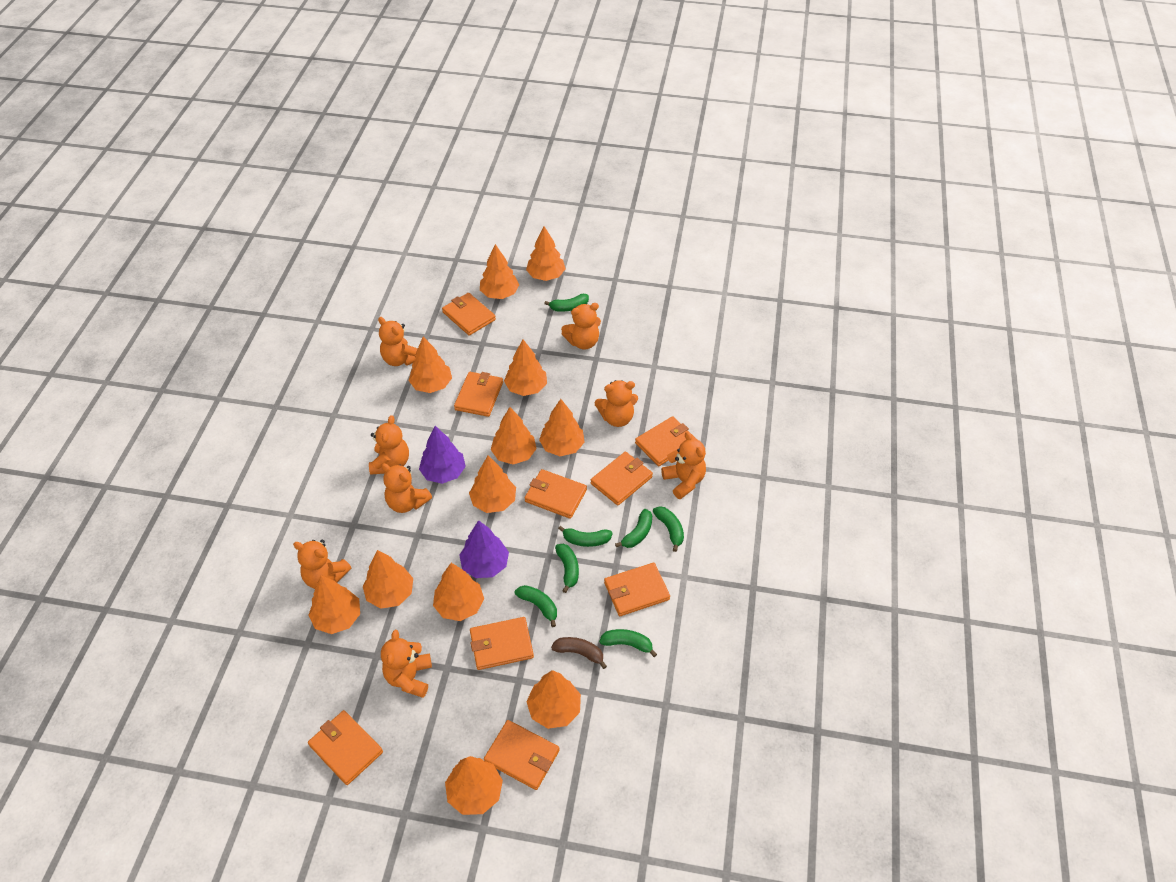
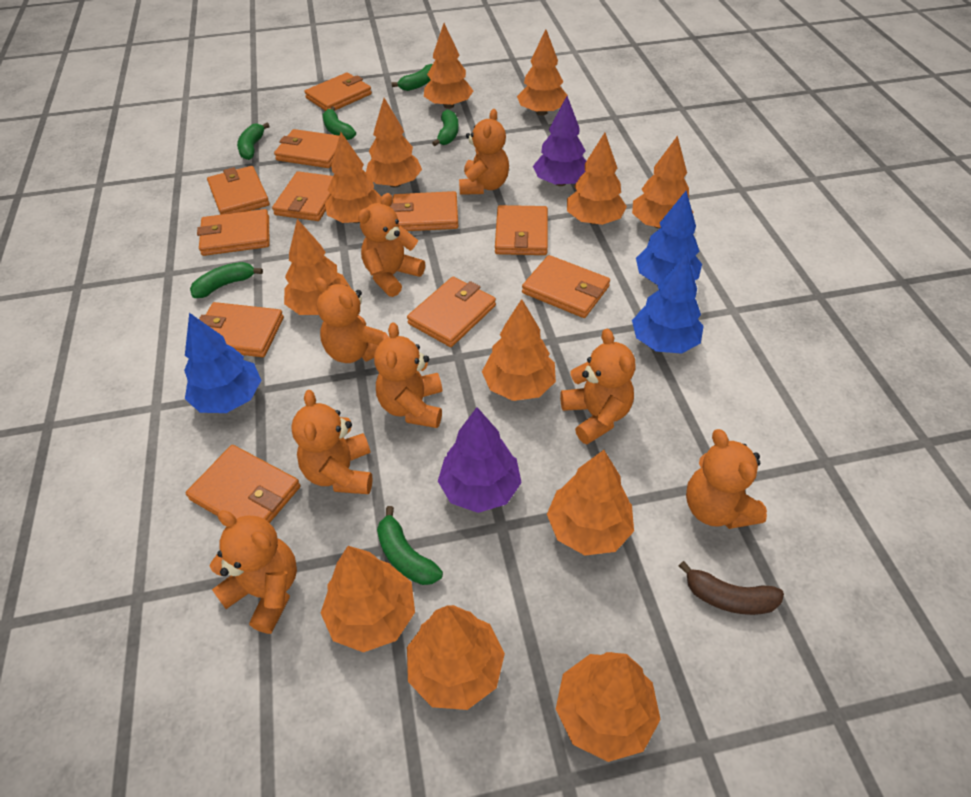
blue tree: 0 -> 3
green banana: 7 -> 6
orange wallet: 9 -> 11

